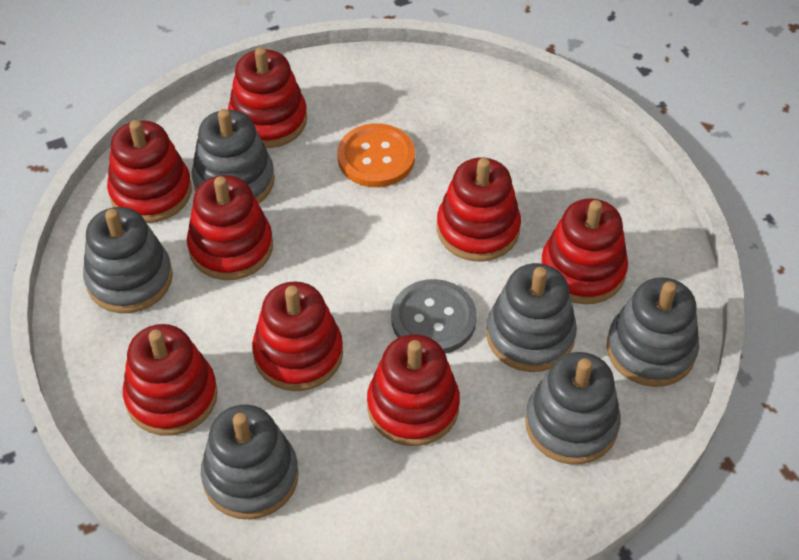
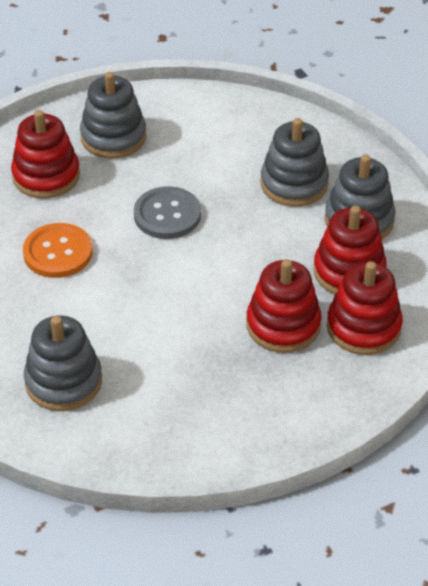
grey stacking toy: 6 -> 4
red stacking toy: 8 -> 4

